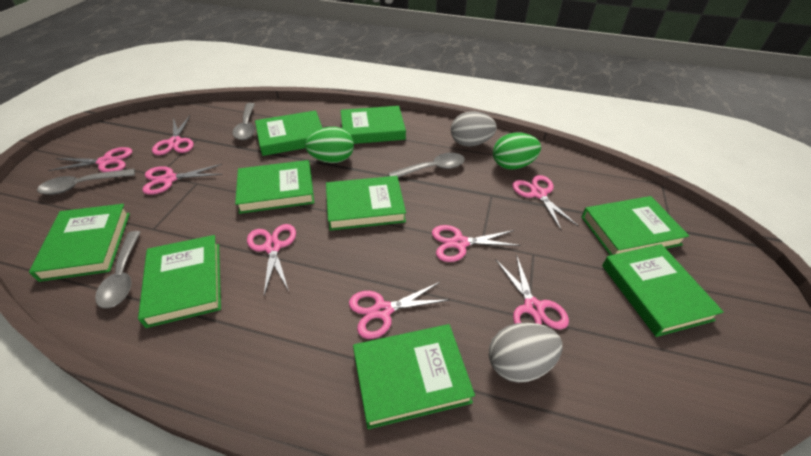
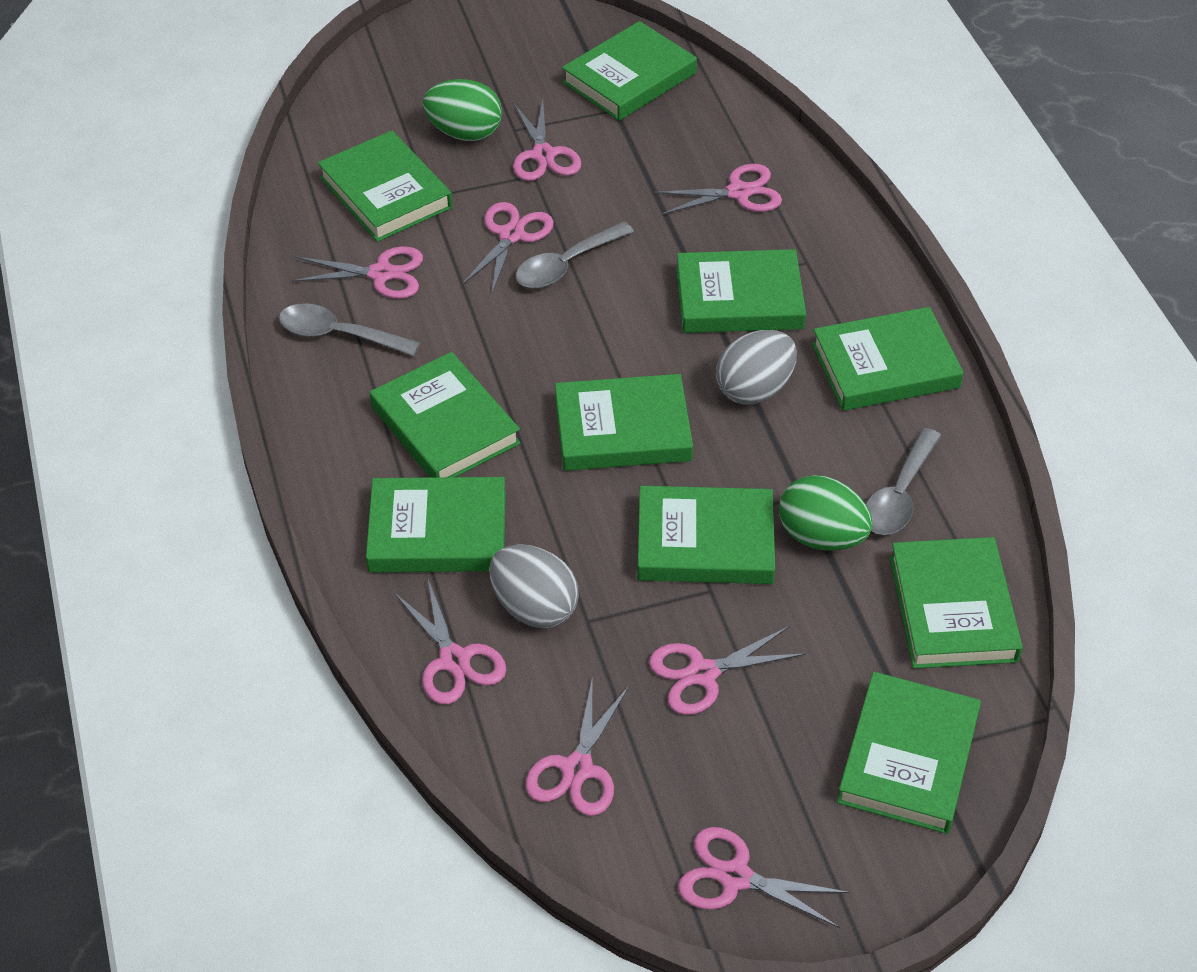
green book: 9 -> 10
grey spoon: 4 -> 3

